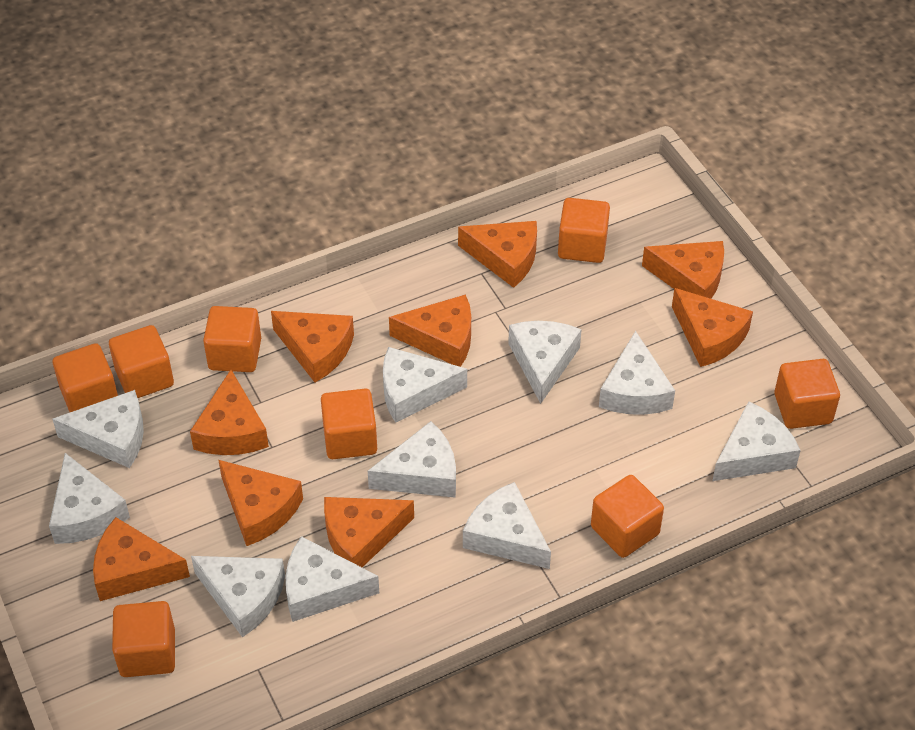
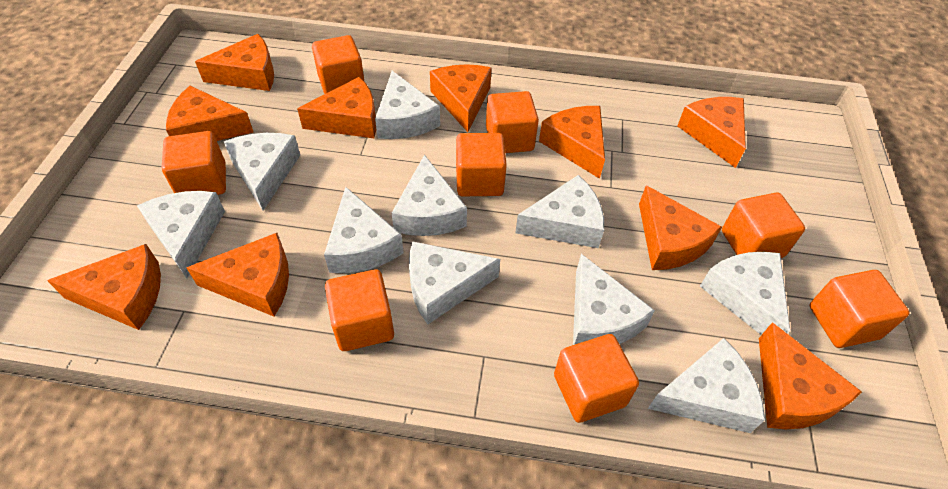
orange cheese: 9 -> 10

